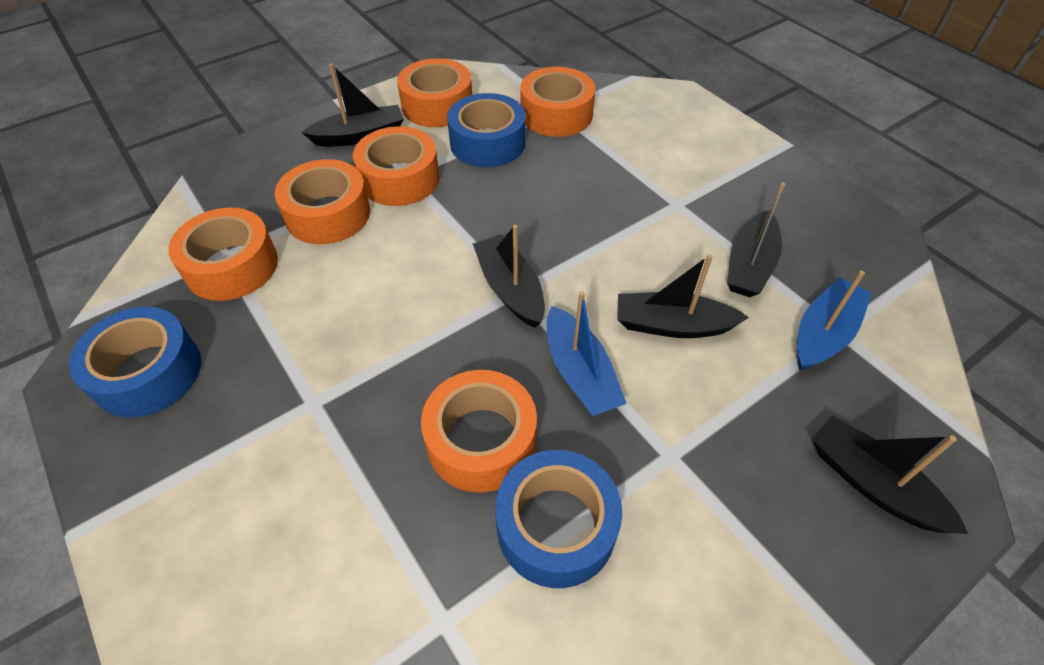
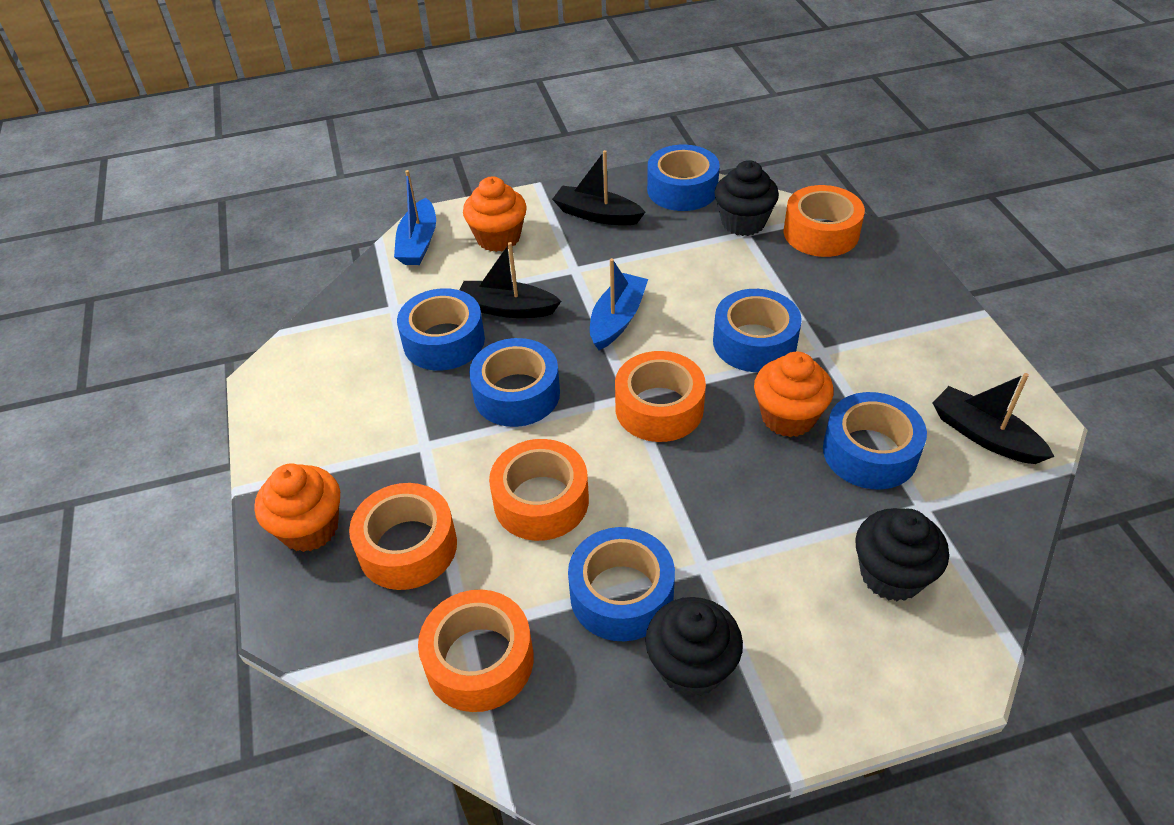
black boat: 5 -> 3
black cupcake: 0 -> 3
blue tape: 3 -> 6
orange cupcake: 0 -> 3
orange tape: 6 -> 5

